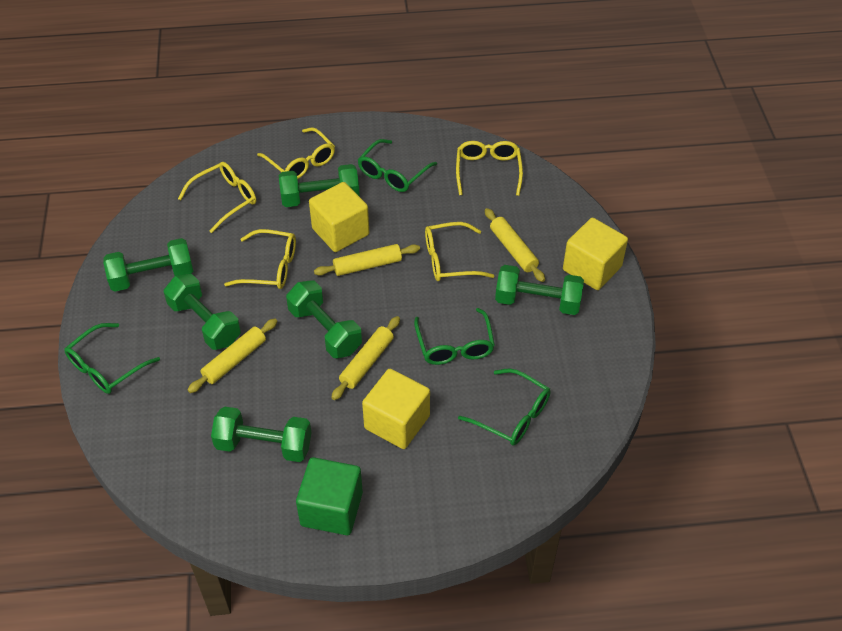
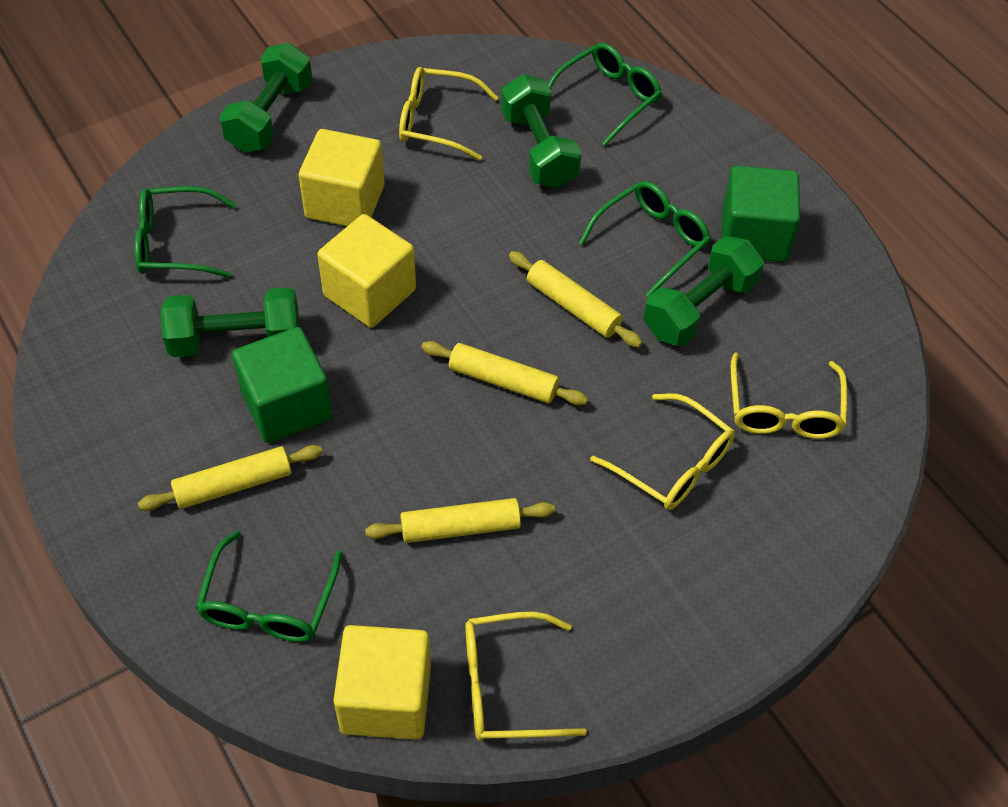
green cube: 1 -> 2
green dumbbell: 6 -> 4
yellow glasses: 5 -> 4

